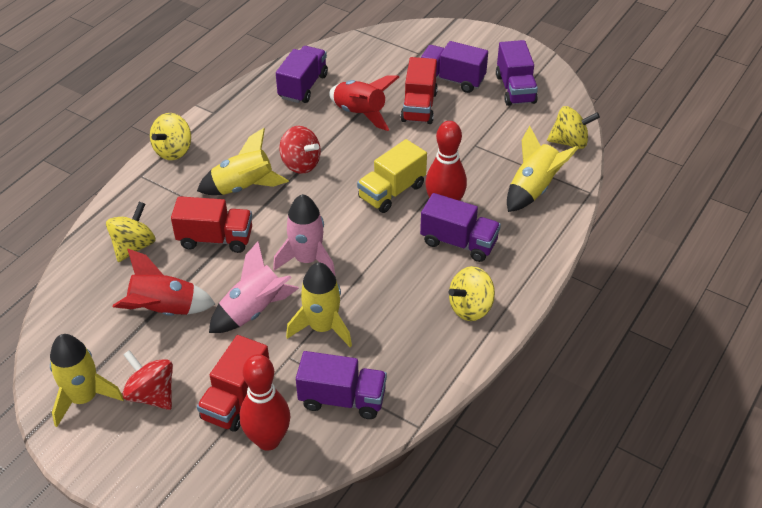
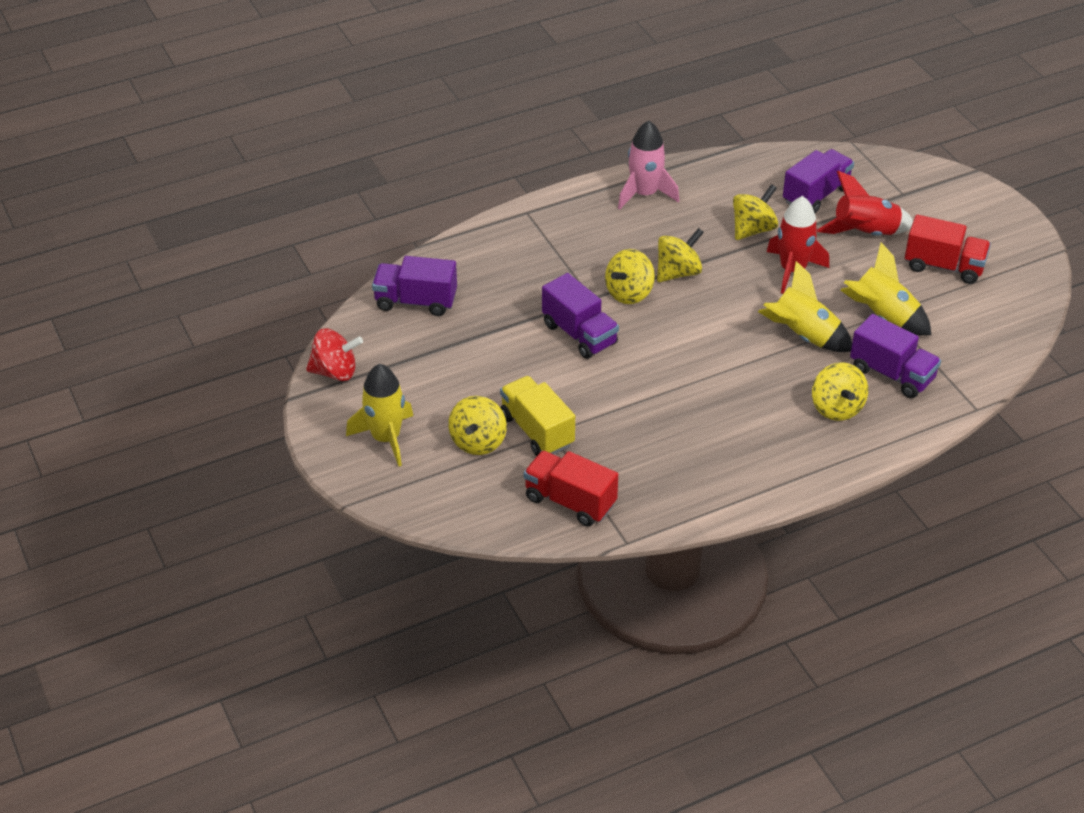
pink rocket: 2 -> 1
purple truck: 5 -> 4
red bowling pin: 2 -> 0
red spinning top: 2 -> 1
red truck: 3 -> 2
yellow rocket: 4 -> 3
yellow spinning top: 4 -> 5

